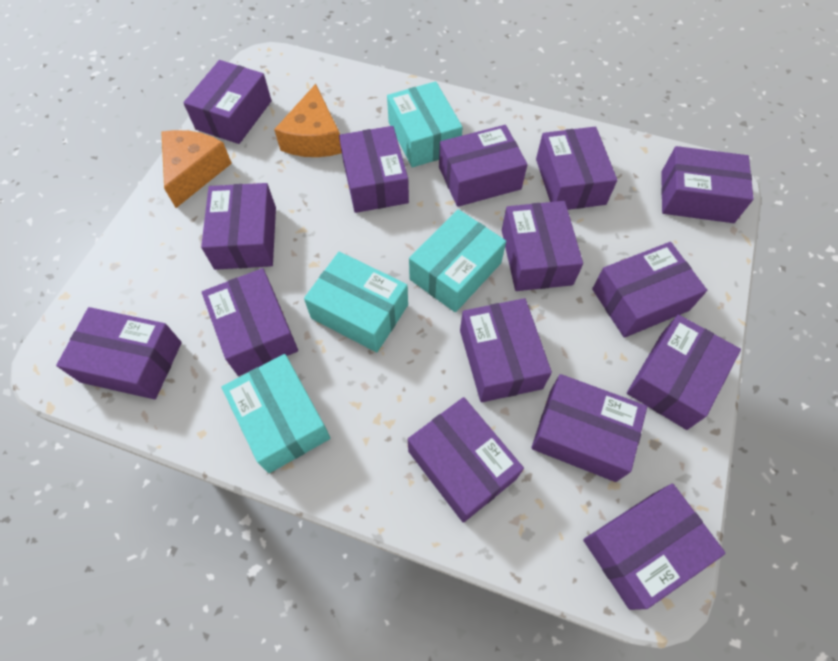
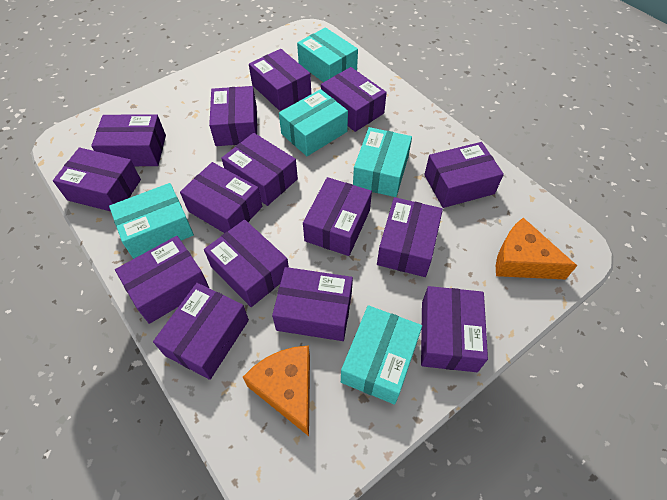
turquoise box: 4 -> 5

